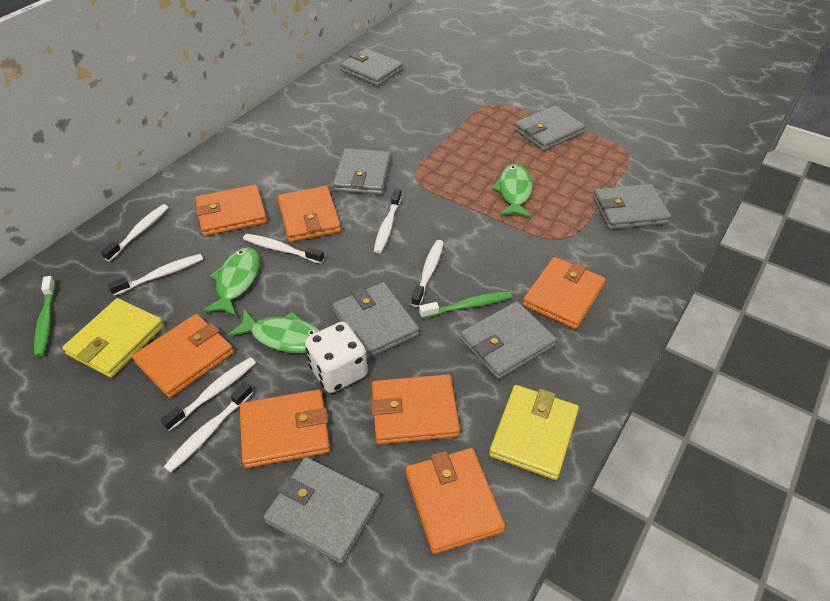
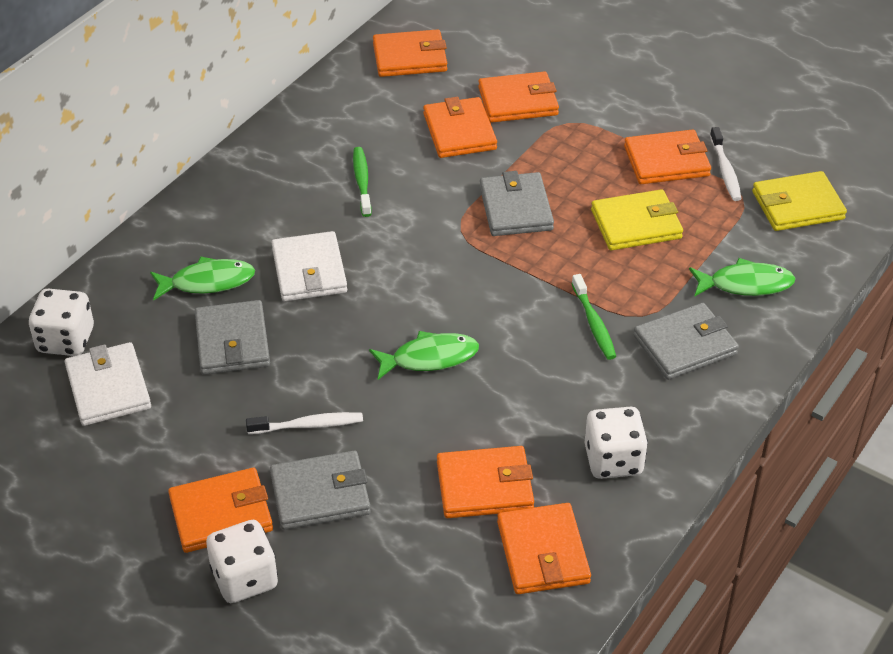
grey wallet: 7 -> 4
white dice: 1 -> 3
white toothbrush: 7 -> 2
white wallet: 0 -> 2

